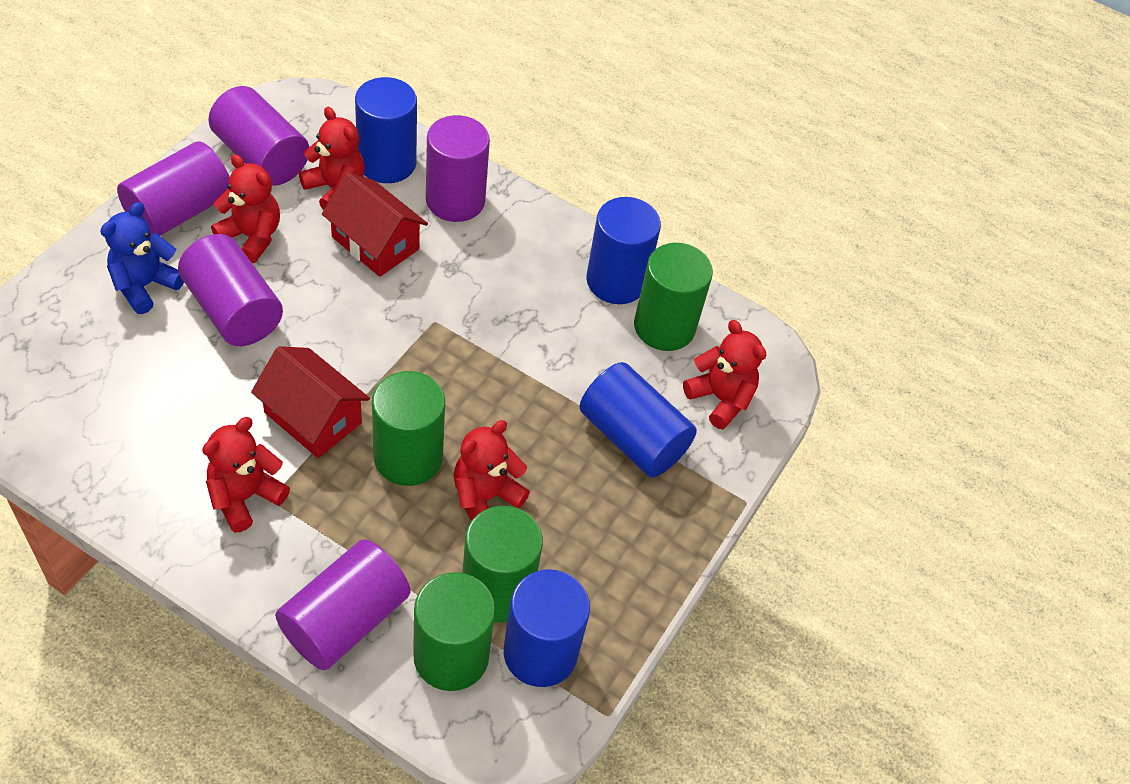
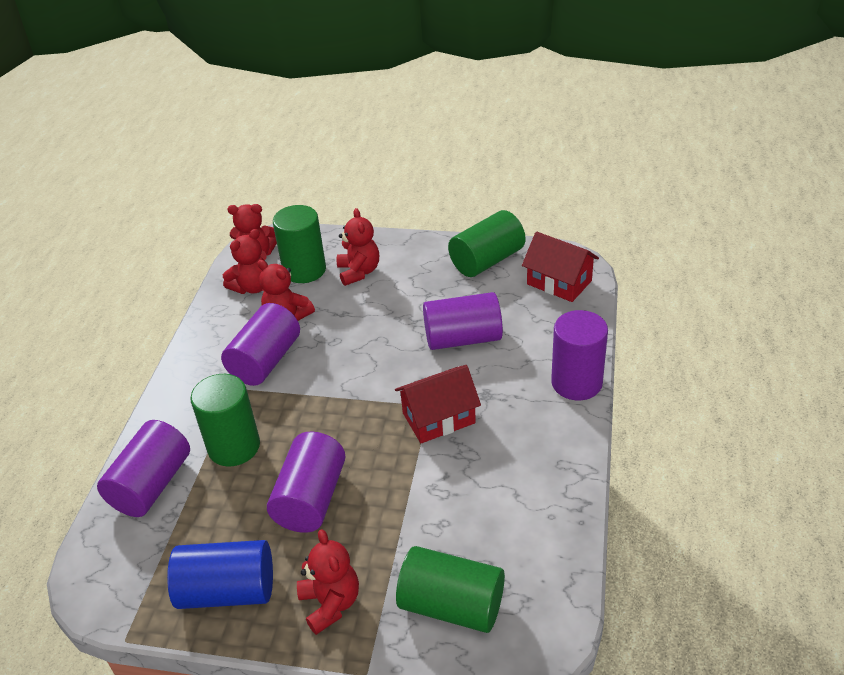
blue cylinder: 4 -> 1
blue teddy bear: 1 -> 0

